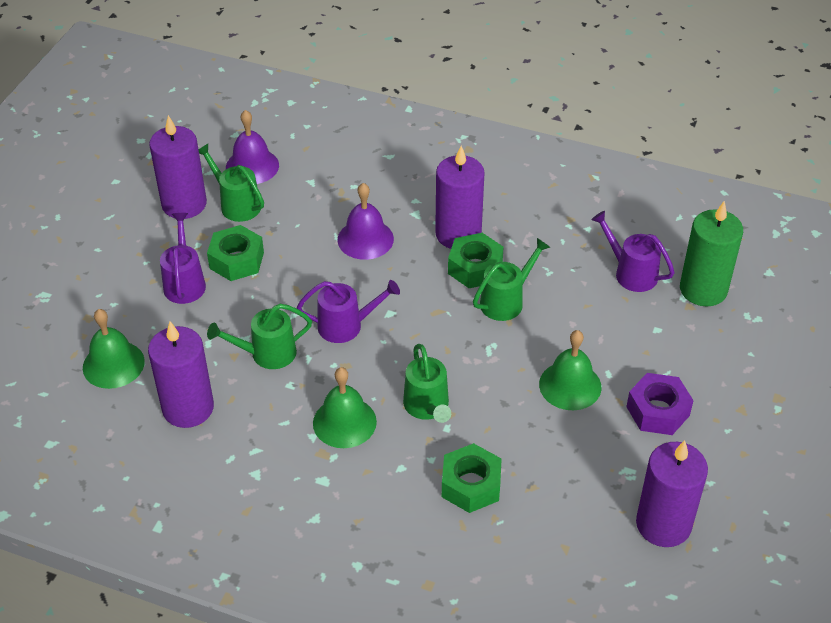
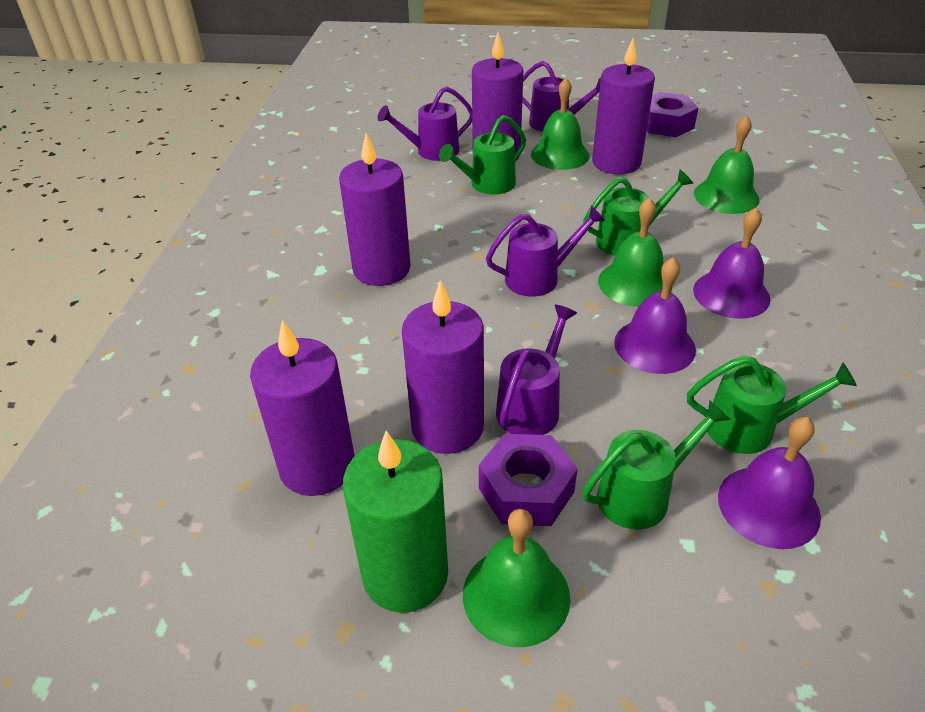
green bell: 3 -> 4
green nut: 3 -> 0
purple bell: 2 -> 3
purple candle: 4 -> 5
purple nut: 1 -> 2
purple watering can: 3 -> 4

